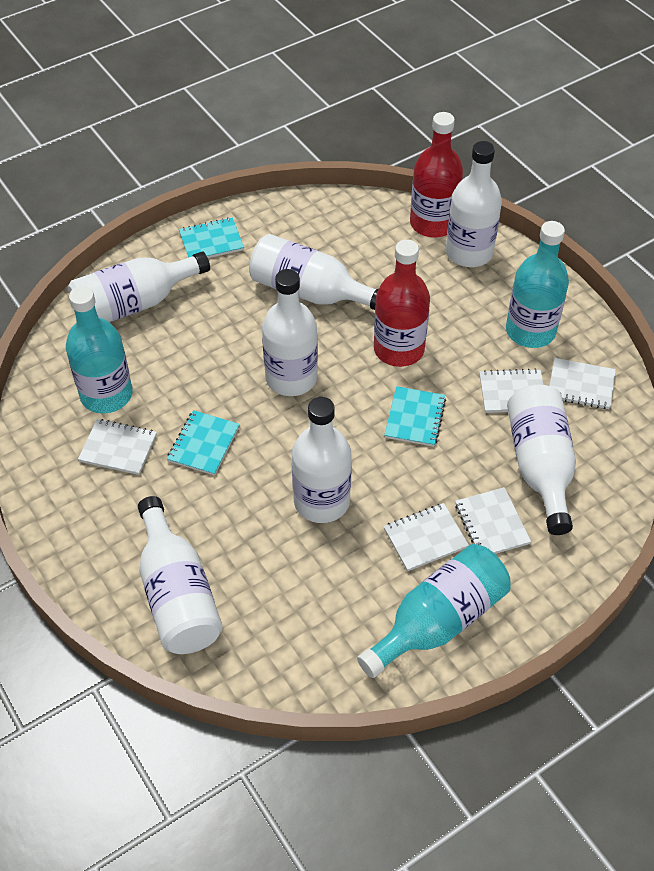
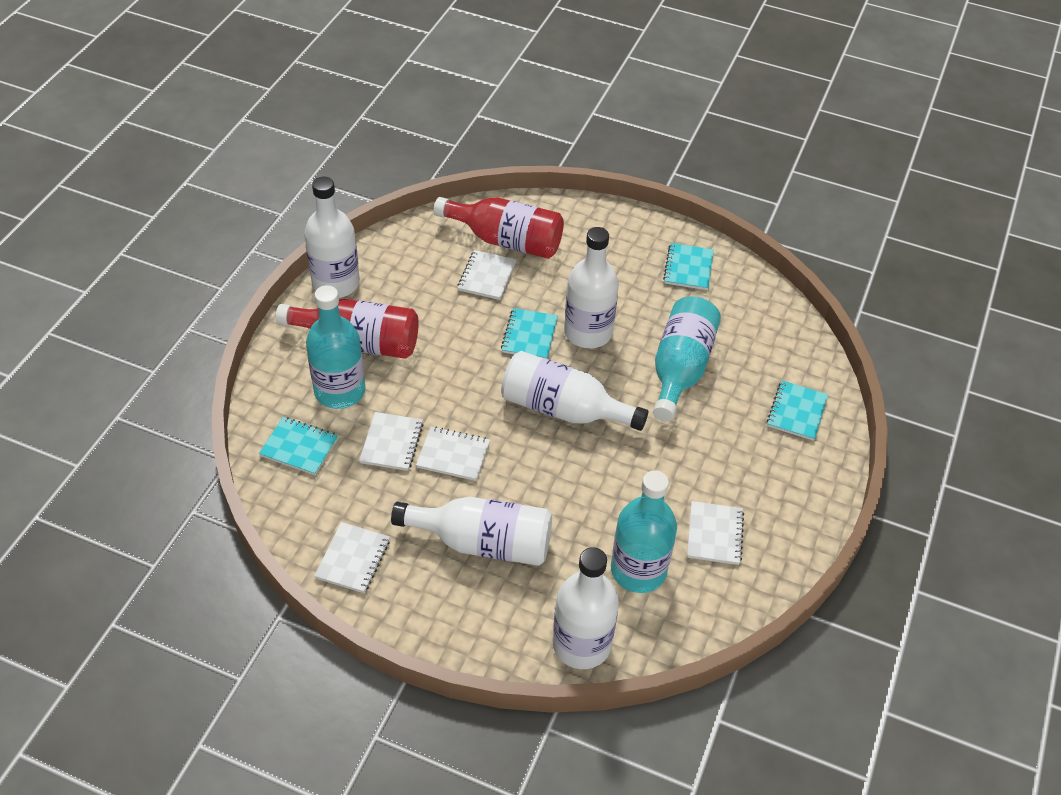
turquoise notebook: 3 -> 4
white bottle: 7 -> 5

